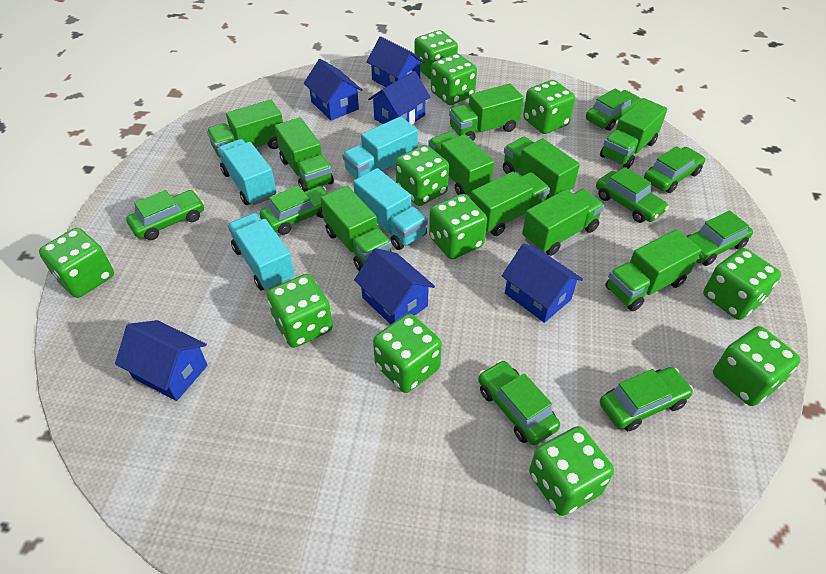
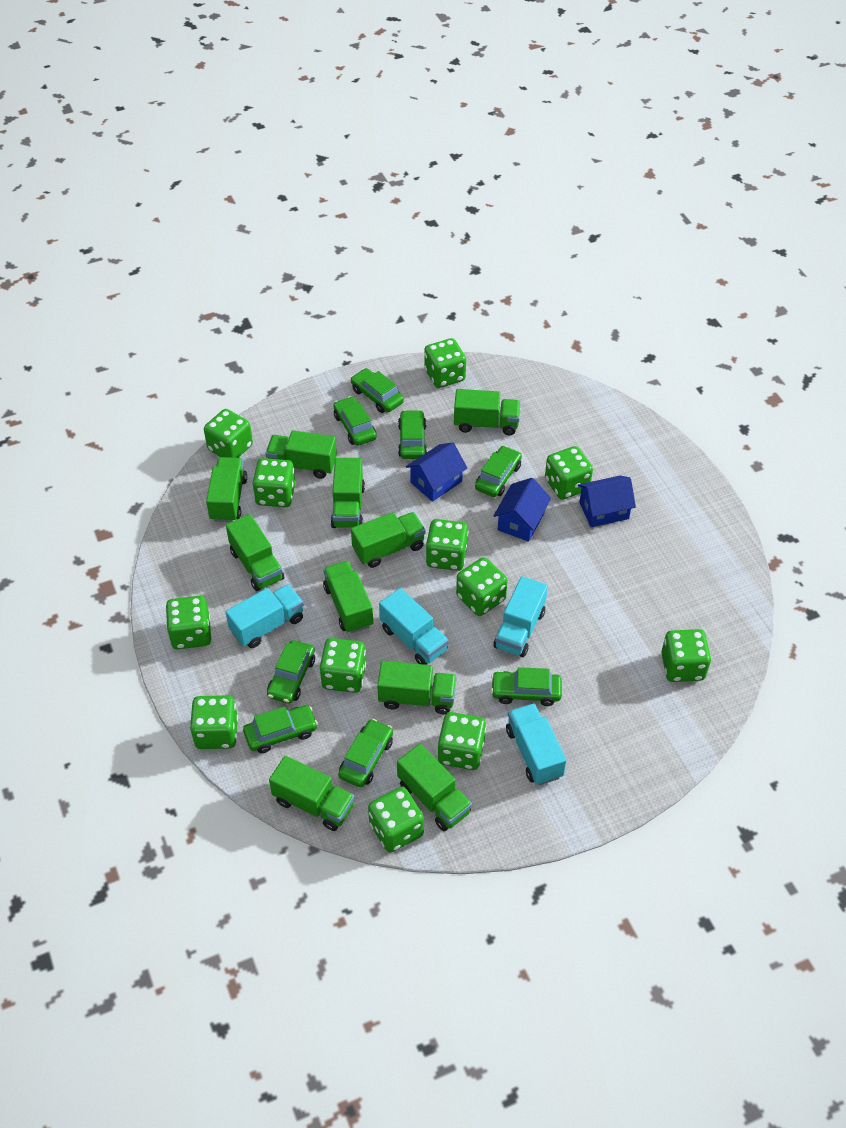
blue house: 6 -> 3
green dice: 11 -> 12

